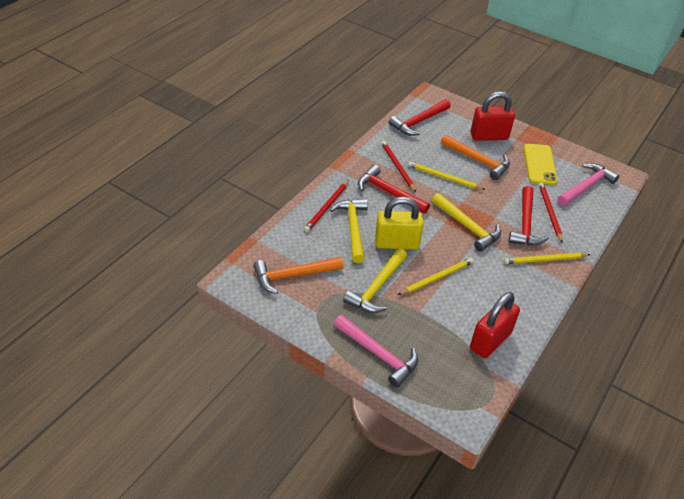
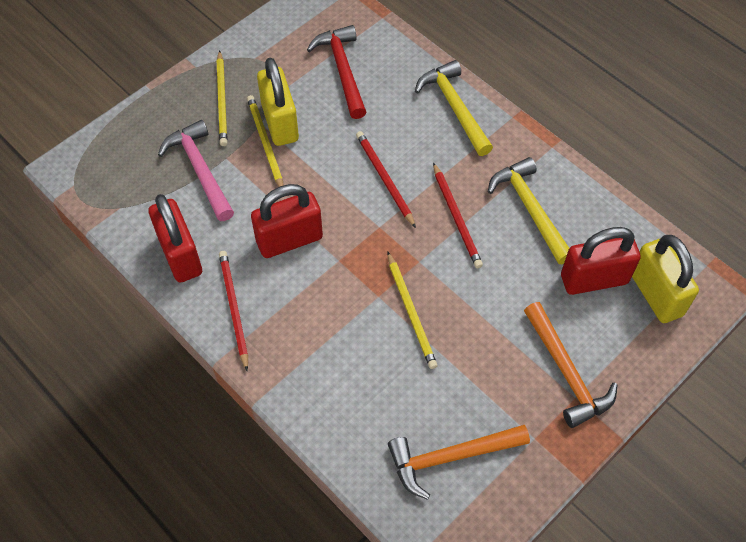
pink hammer: 2 -> 1
red hammer: 3 -> 1
red padlock: 2 -> 3
yellow hammer: 3 -> 2
yellow padlock: 1 -> 2
yellow phone: 1 -> 0

